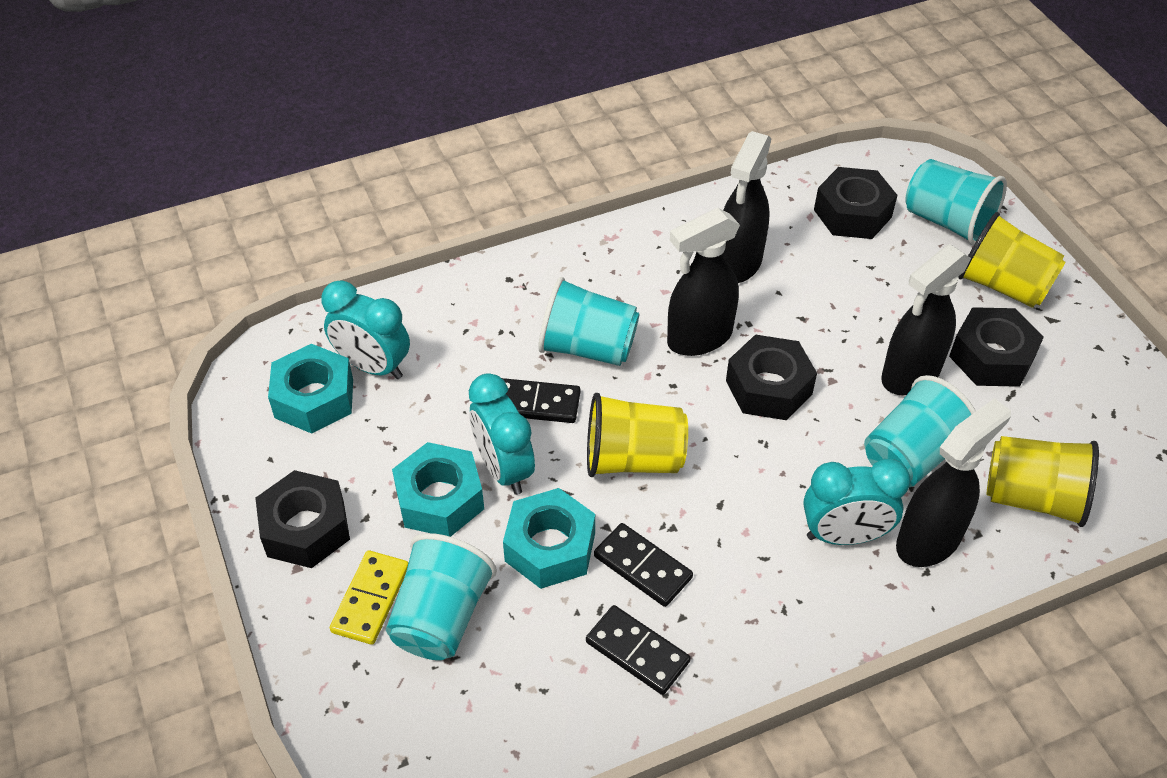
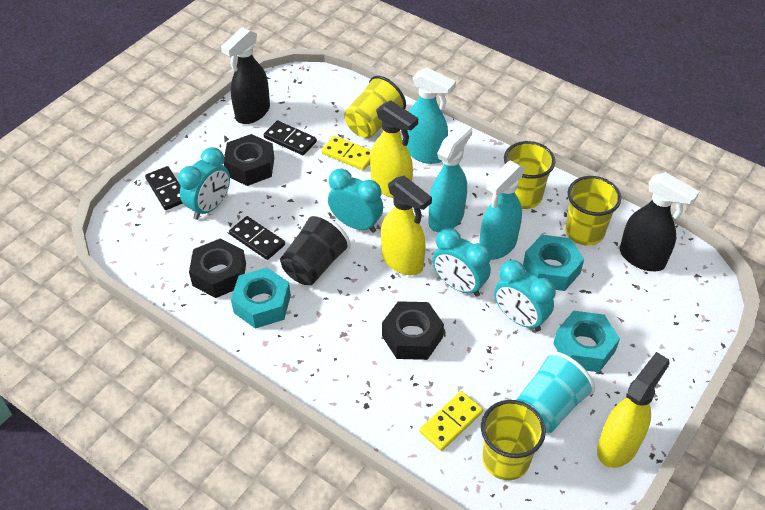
black cup: 0 -> 1
black nut: 4 -> 3
black spray bottle: 4 -> 2
turquoise clock: 3 -> 4
turquoise cup: 4 -> 1
turquoise spray bottle: 0 -> 3
yellow cup: 3 -> 4
yellow domino: 1 -> 2
yellow spray bottle: 0 -> 3

